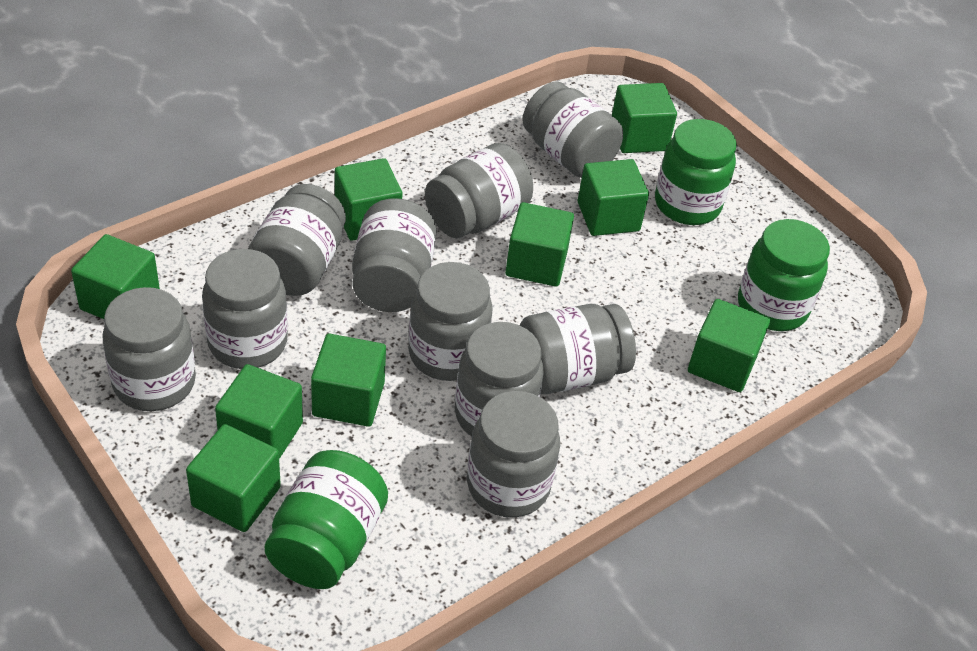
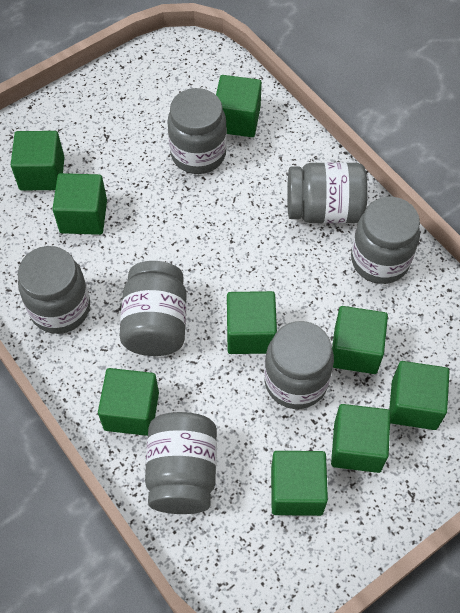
green jar: 3 -> 0
grey jar: 10 -> 7

